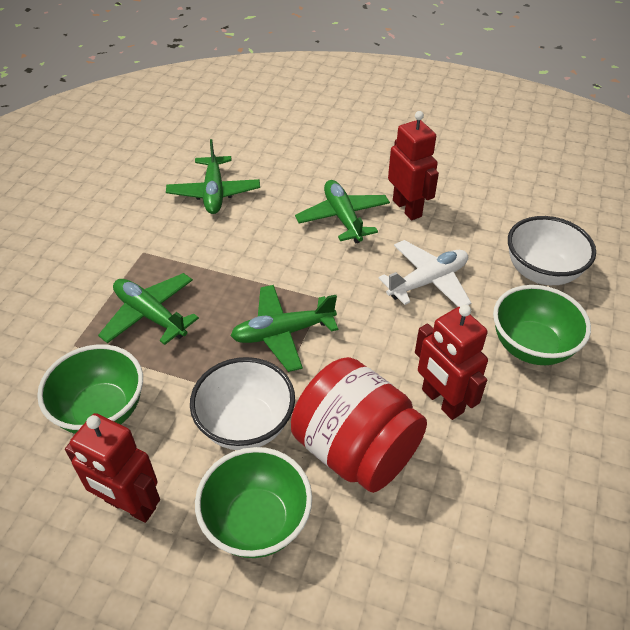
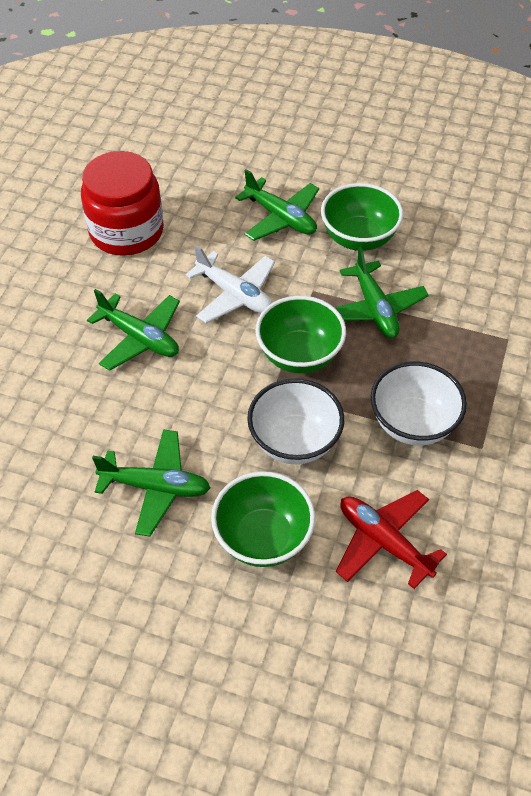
red plane: 0 -> 1
red robot: 3 -> 0

